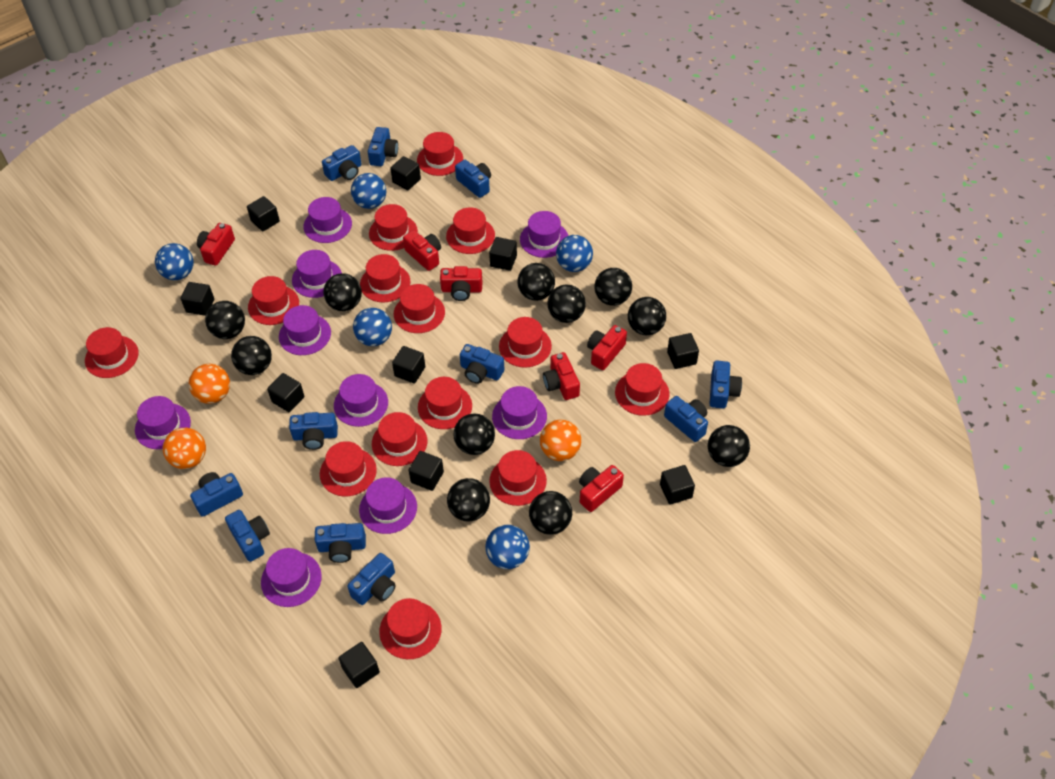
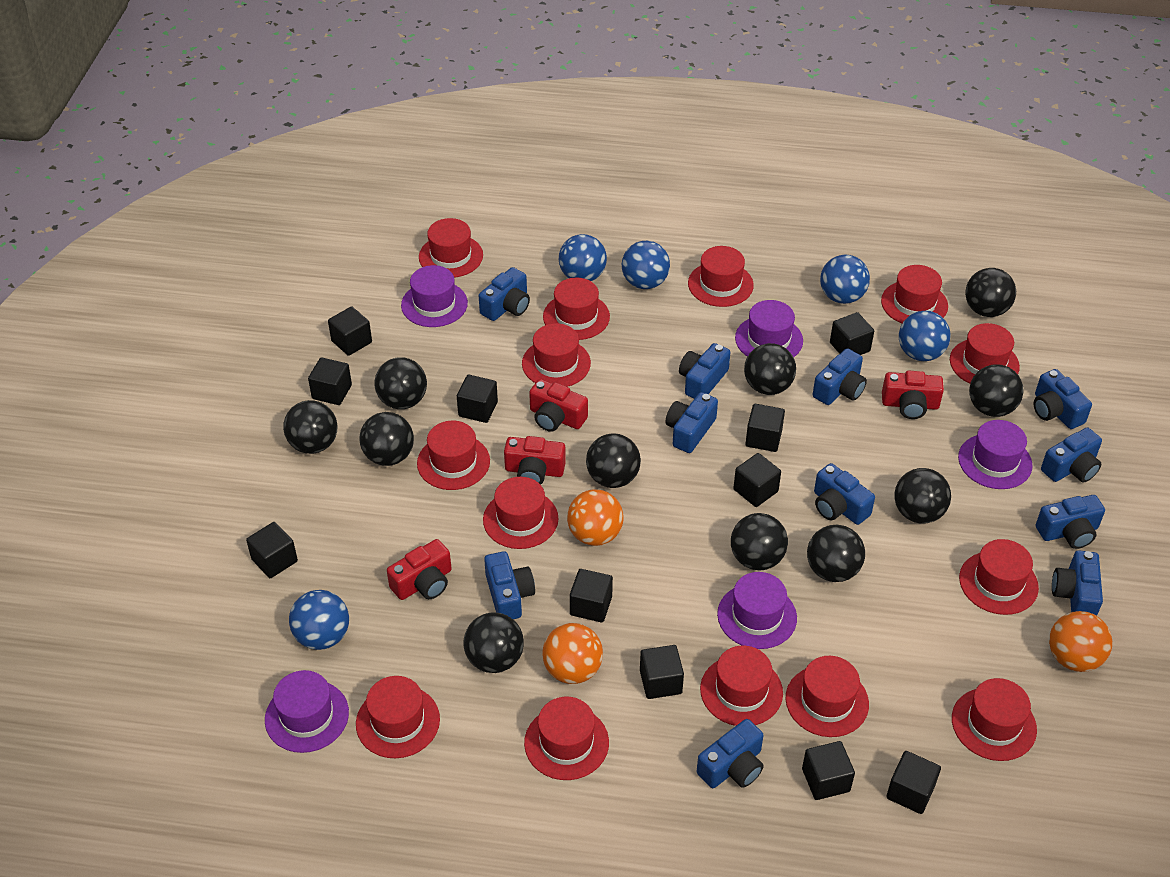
black cube: 10 -> 11
purple hat: 9 -> 5
red camera: 6 -> 4

